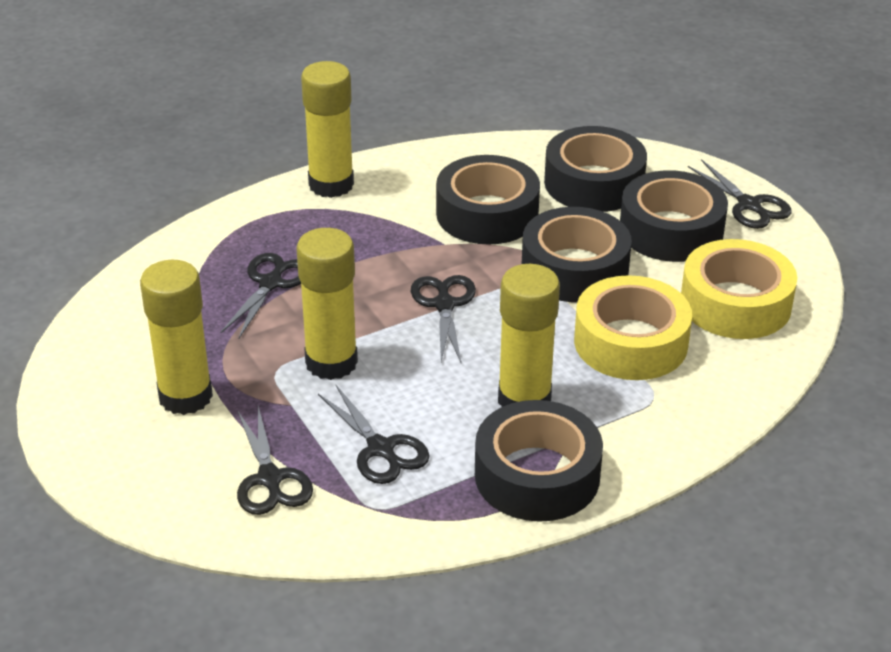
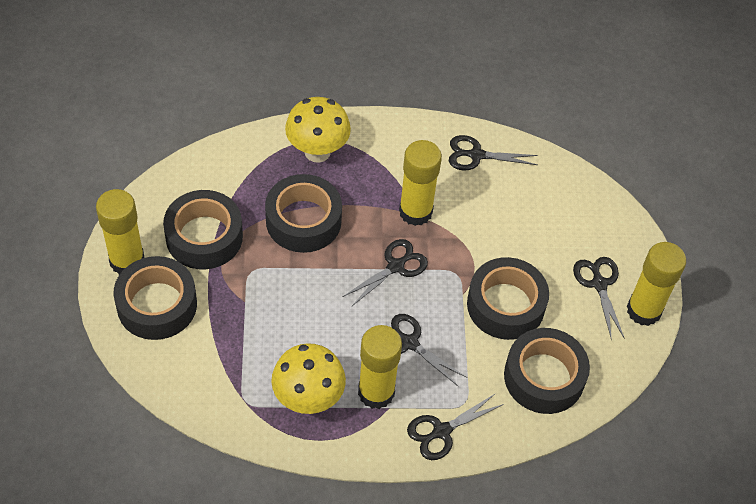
yellow mushroom: 0 -> 2
yellow tape: 2 -> 0

